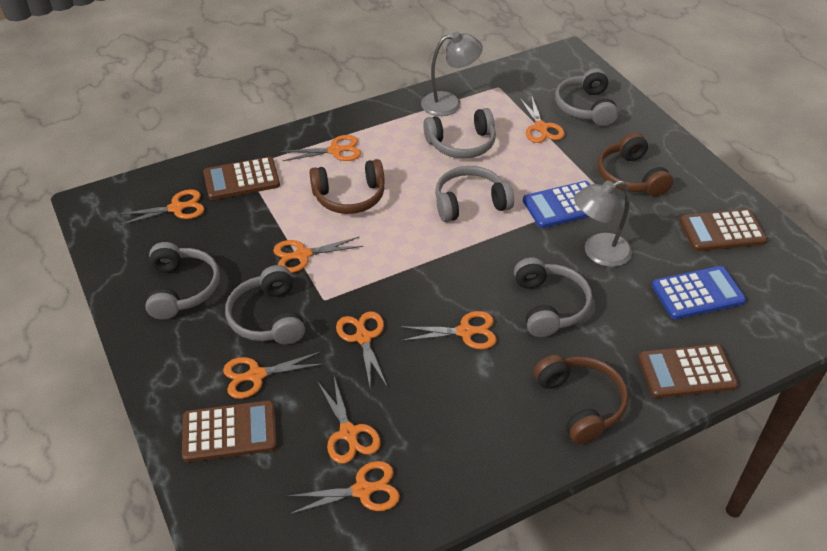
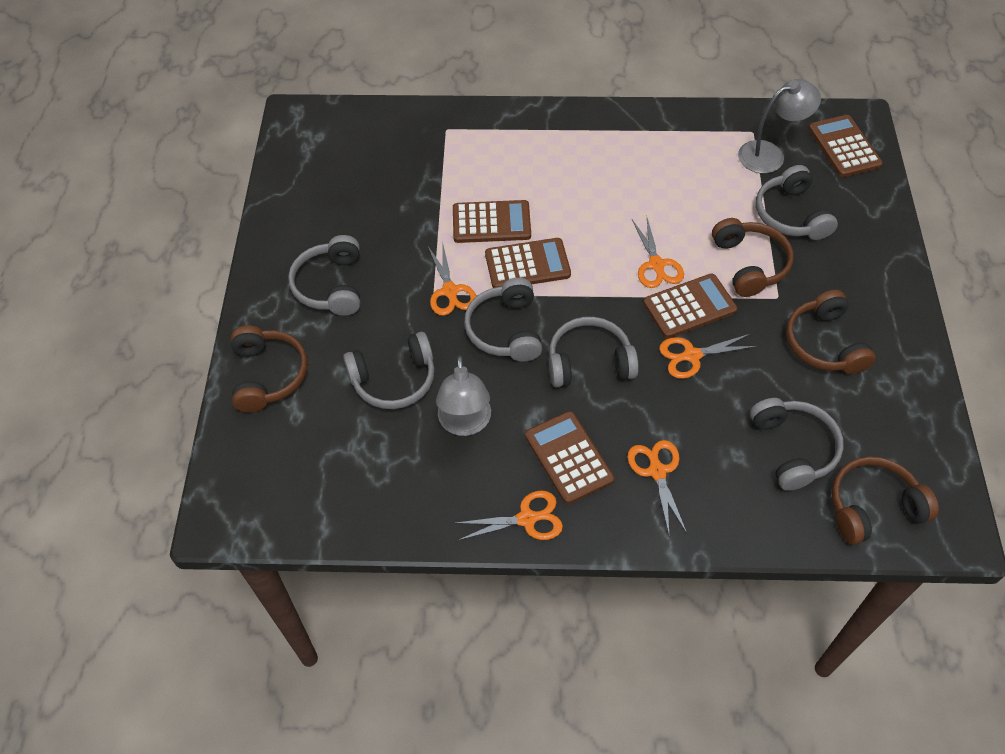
blue calculator: 2 -> 0
brown calculator: 4 -> 5
brown headphones: 3 -> 4
orange scissors: 9 -> 5

